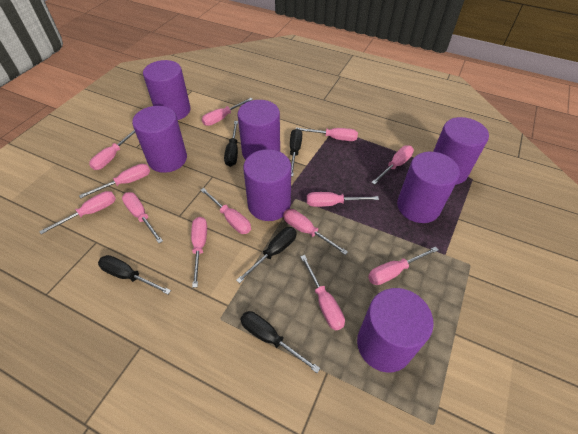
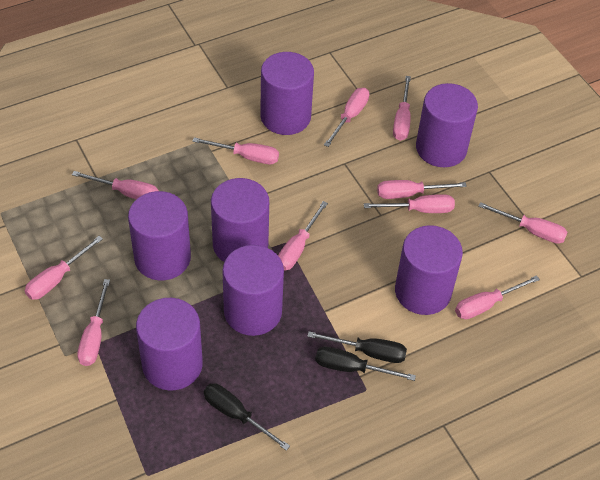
black screwdriver: 5 -> 3
pink screwdriver: 13 -> 11

